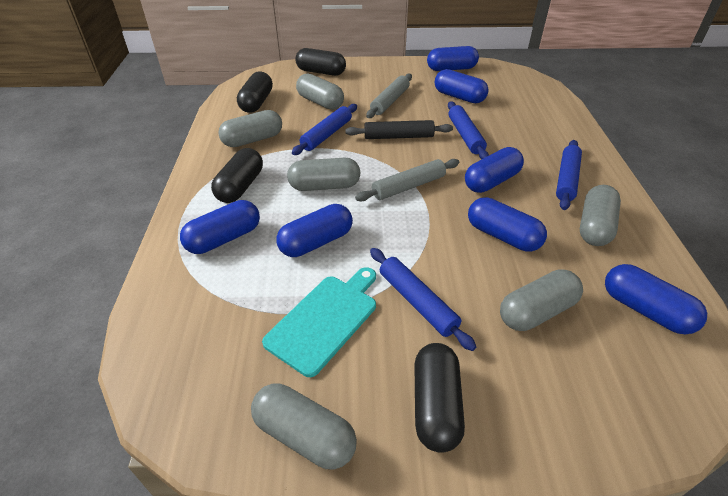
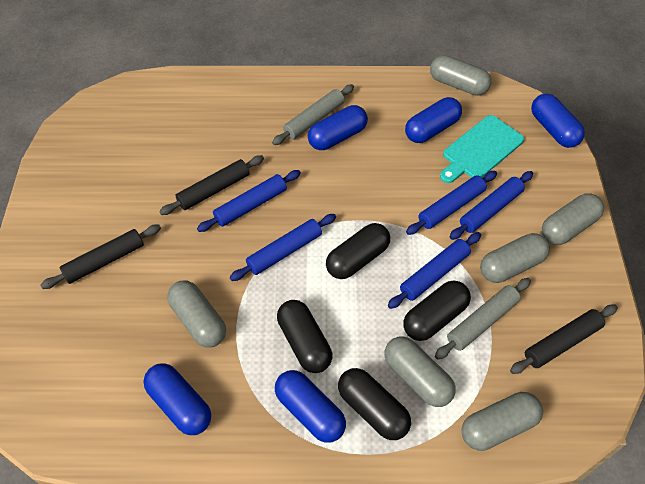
black rolling pin: 1 -> 3
blue capsule: 7 -> 5
blue rolling pin: 4 -> 5

